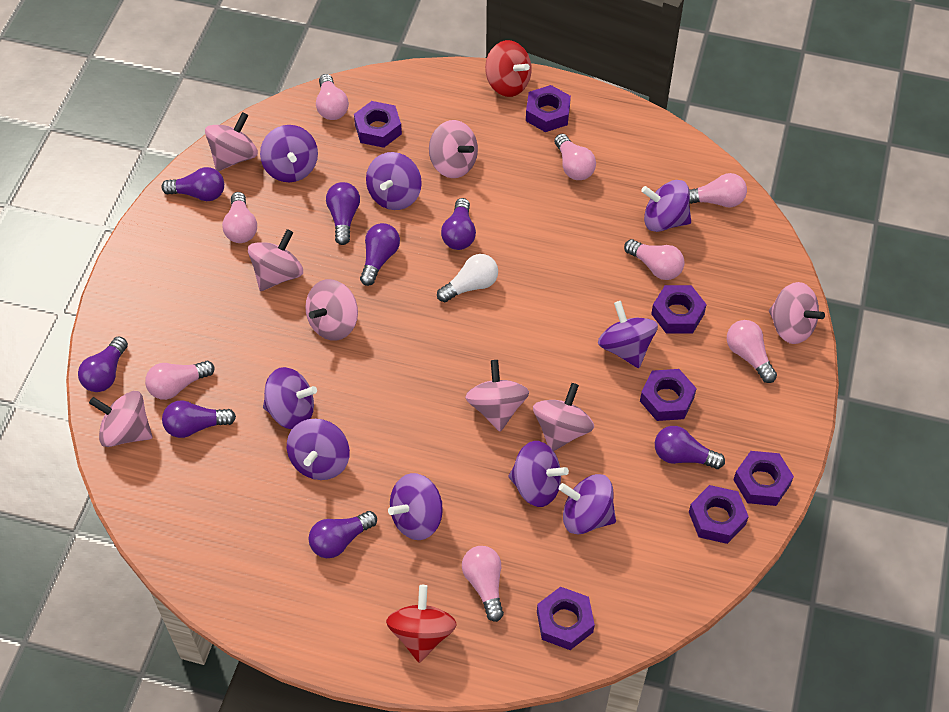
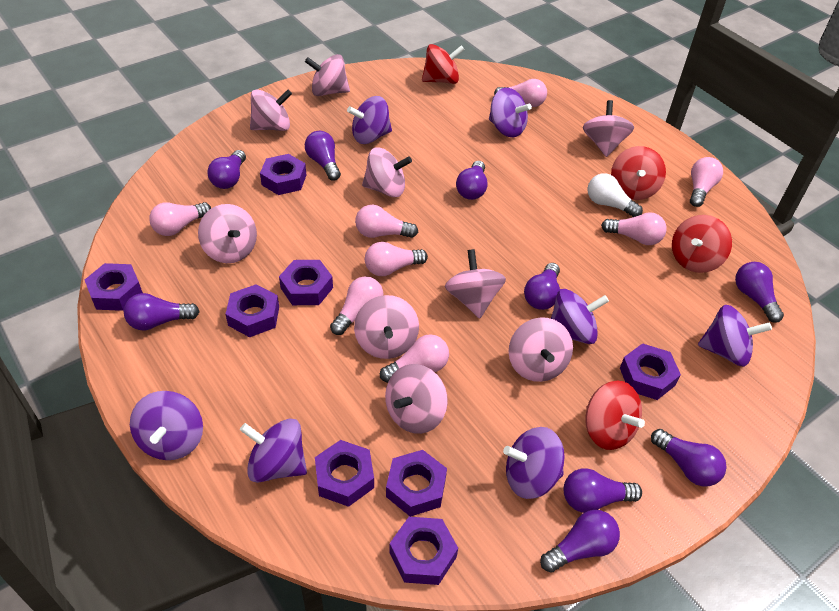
pink spinning top: 8 -> 9
purple light bulb: 8 -> 9
purple nut: 7 -> 8
purple spinning top: 9 -> 7
red spinning top: 2 -> 4

